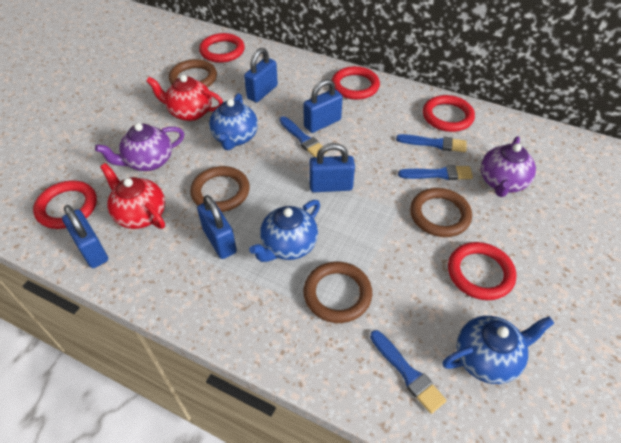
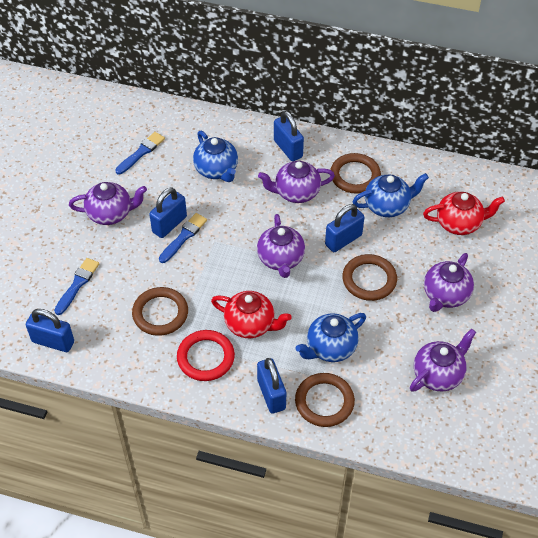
blue brush: 4 -> 3
purple teapot: 2 -> 5
red ring: 5 -> 1

